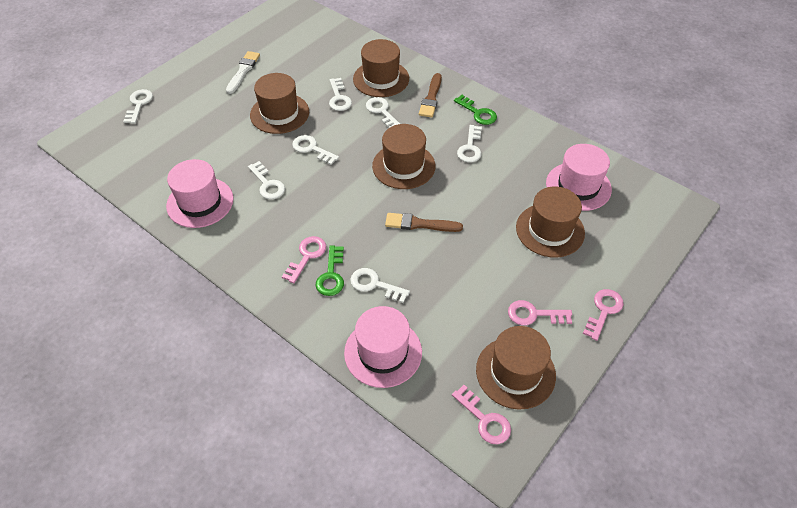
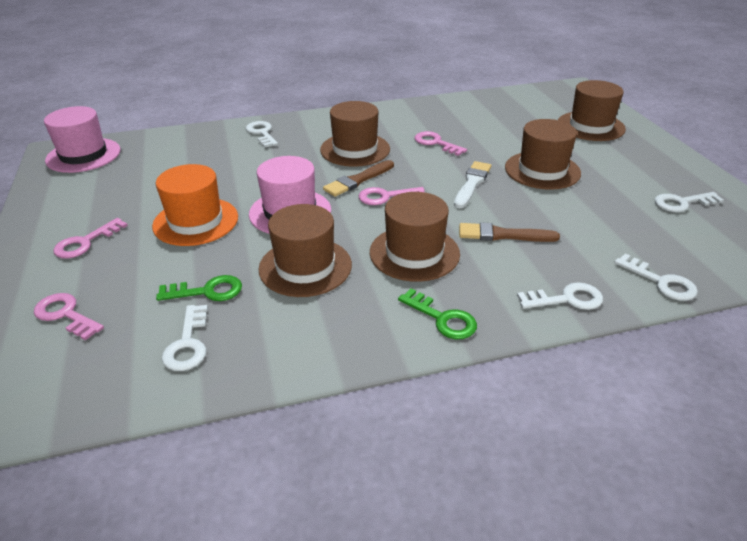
orange hat: 0 -> 1
pink hat: 3 -> 2
white key: 7 -> 5

